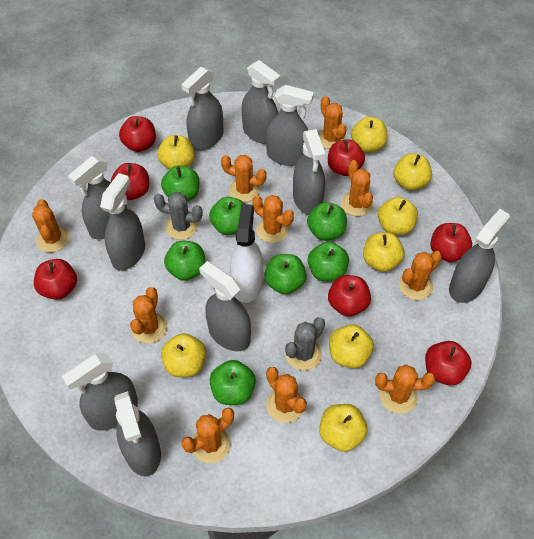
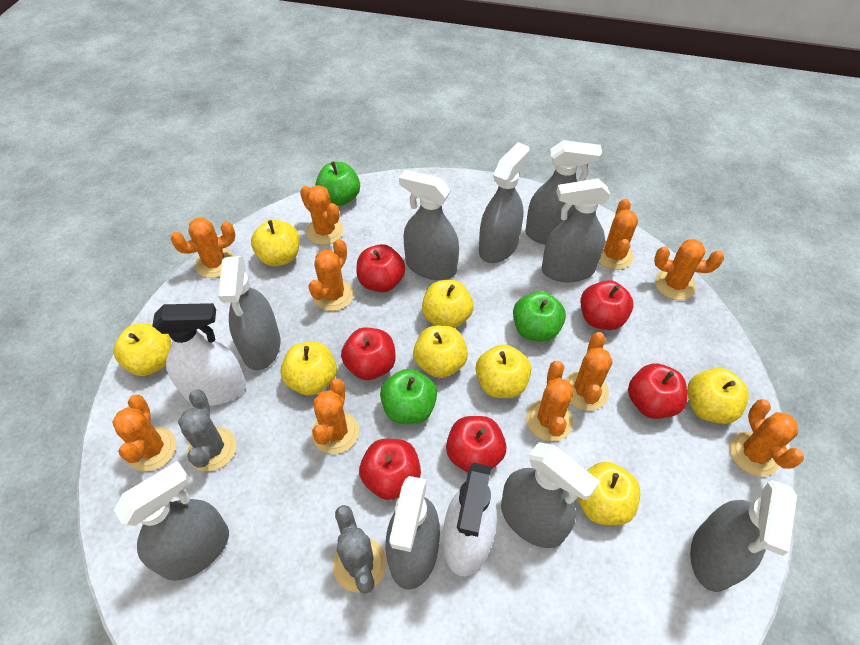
green apple: 7 -> 3
grey spray bottle: 10 -> 9
red apple: 7 -> 6
white spray bottle: 1 -> 2

